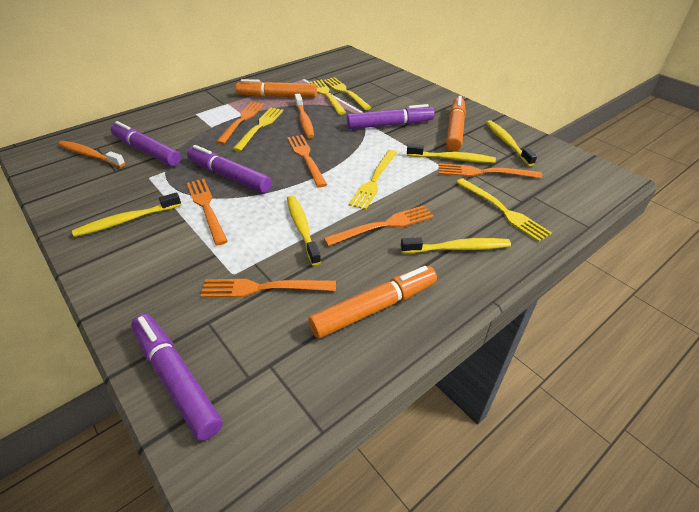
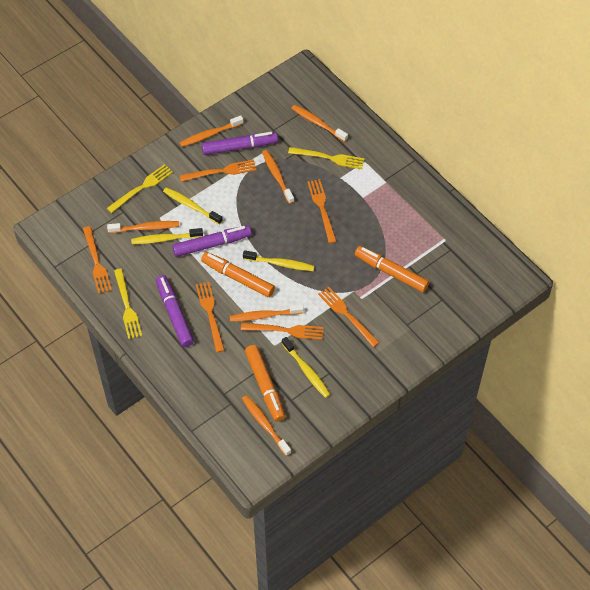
orange toothbrush: 2 -> 6
purple marker: 4 -> 3
yellow fork: 5 -> 3
yellow toothbrush: 5 -> 4

